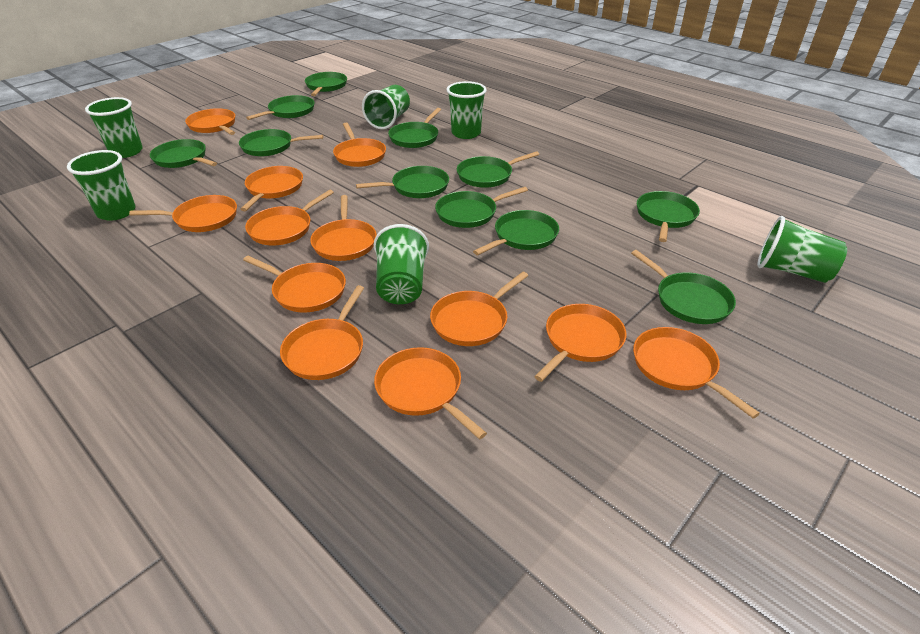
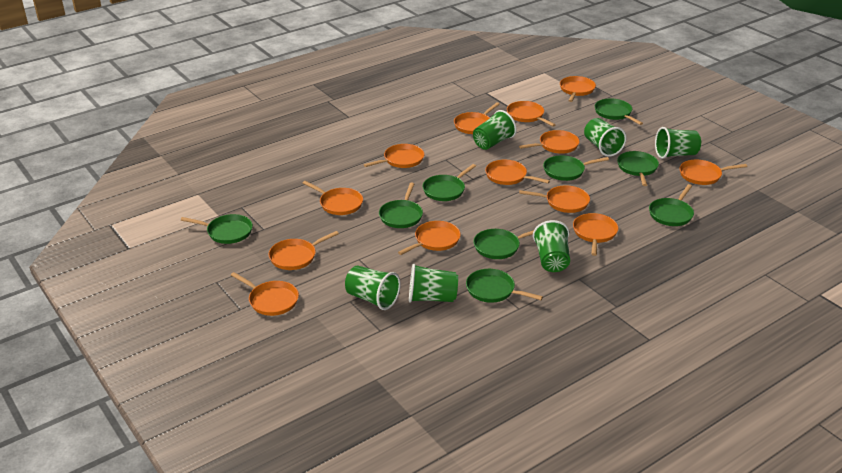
green pan: 11 -> 9
orange pan: 12 -> 13

